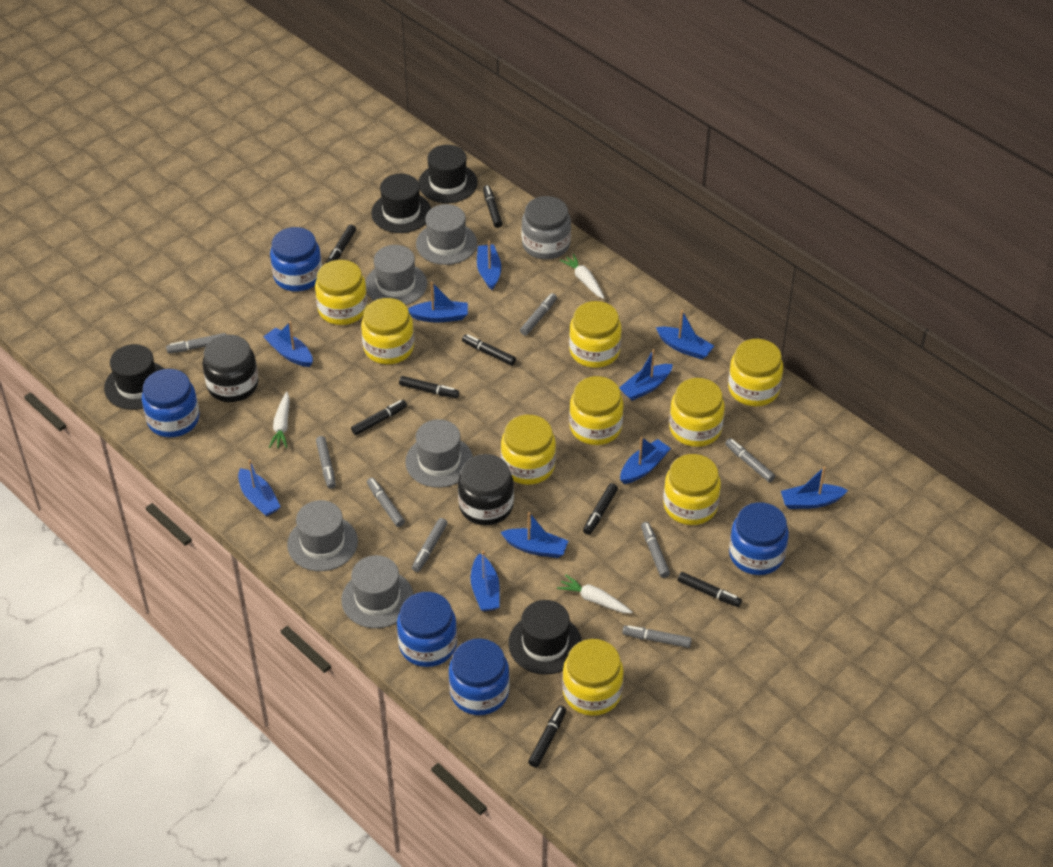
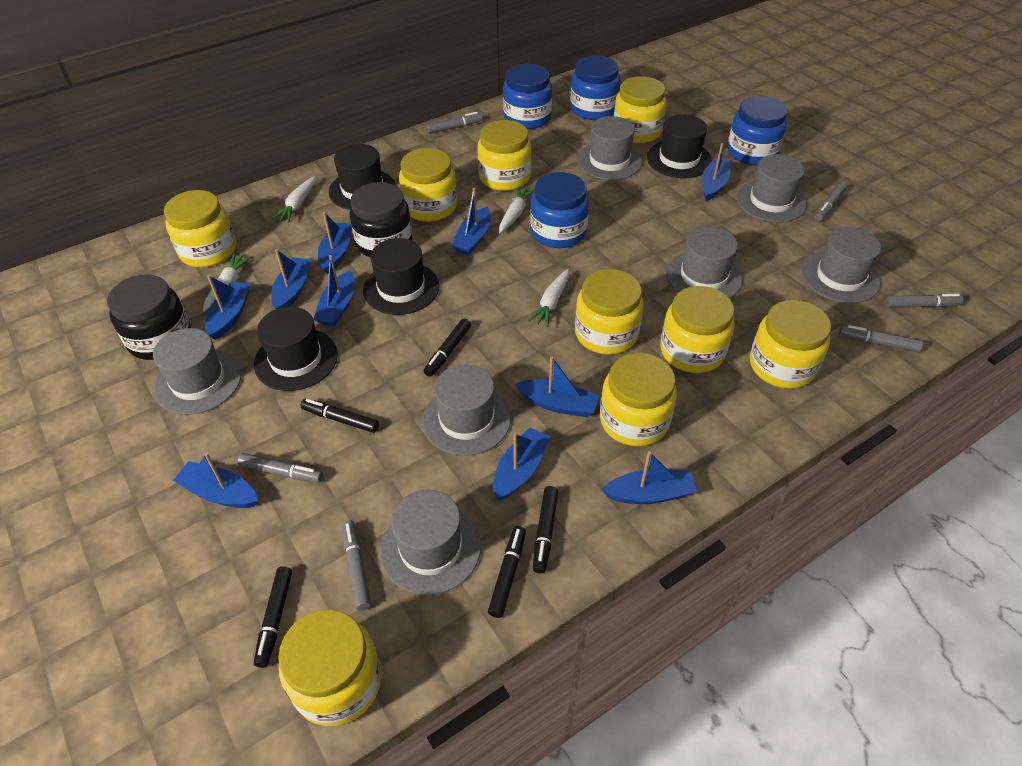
black marker: 8 -> 5
blue jar: 5 -> 4
grey hat: 5 -> 7
grey jar: 1 -> 0
grey marker: 8 -> 6
white carrot: 3 -> 4

